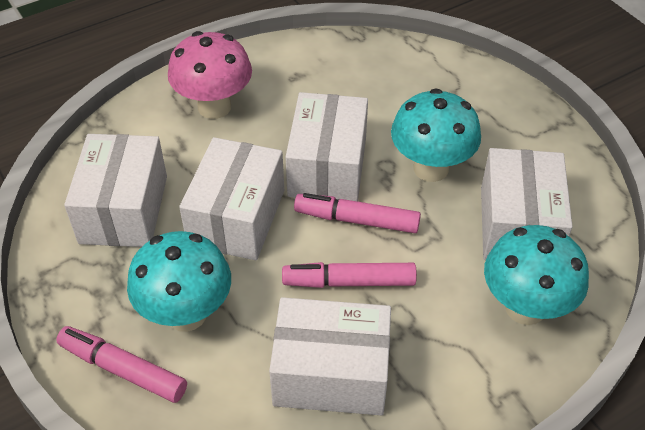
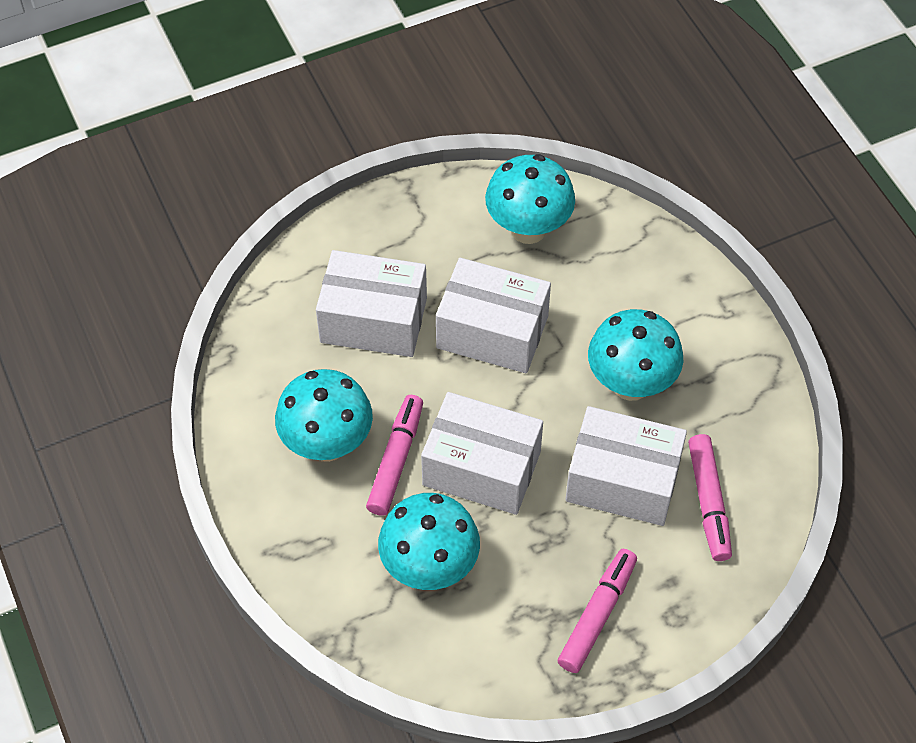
pink mushroom: 1 -> 0
turquoise mushroom: 3 -> 4
white box: 5 -> 4

